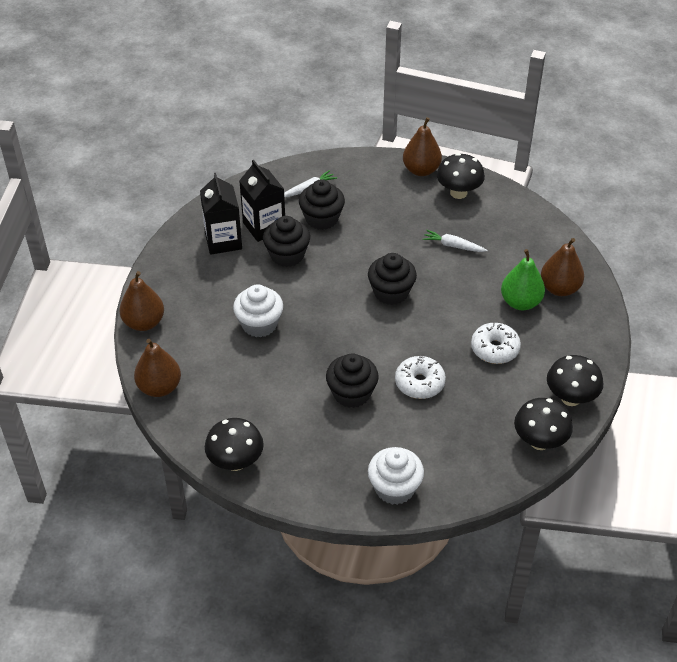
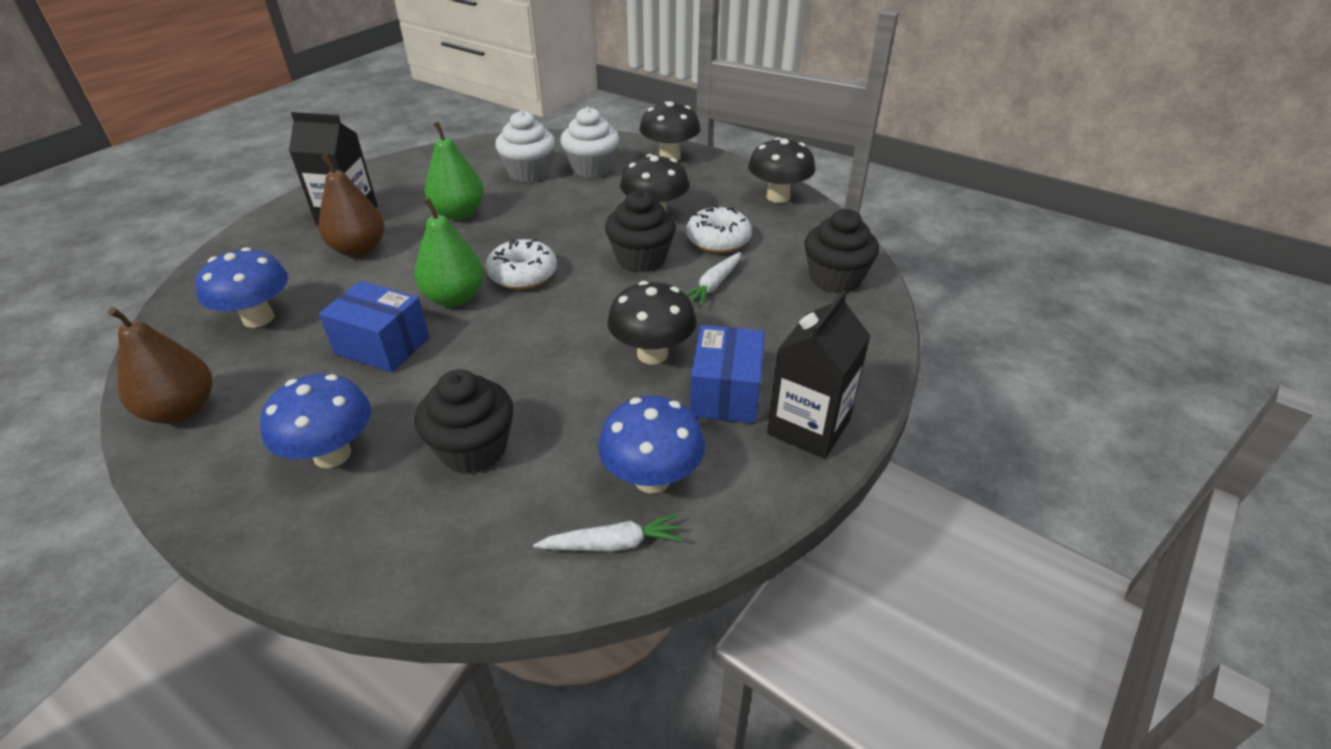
black cupcake: 4 -> 3
blue box: 0 -> 2
blue mushroom: 0 -> 3
brown pear: 4 -> 2
green pear: 1 -> 2

